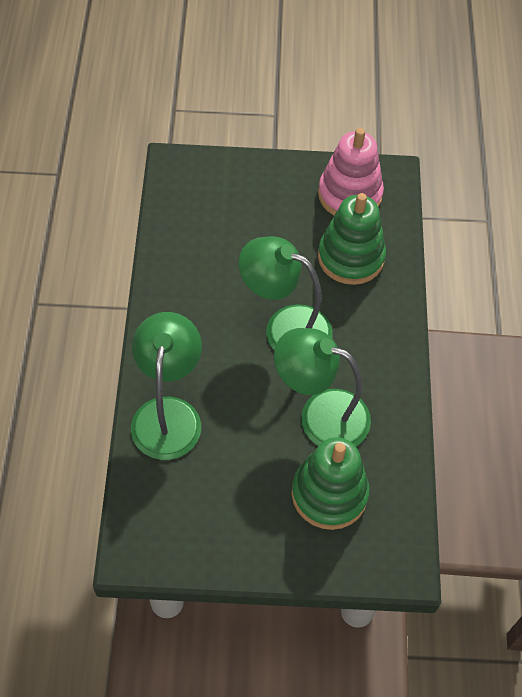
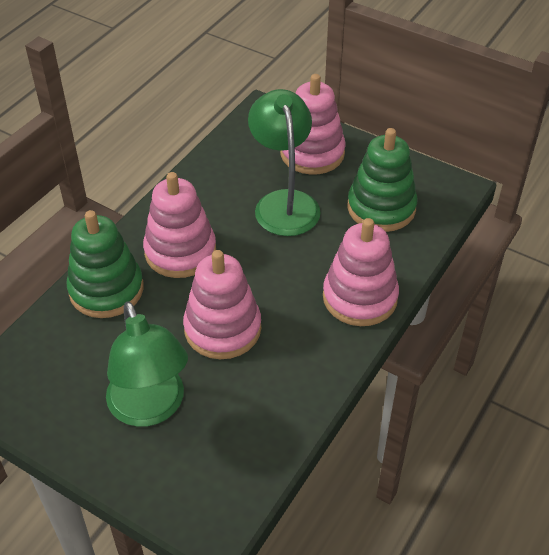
green lamp: 3 -> 2
pink stacking toy: 1 -> 4

